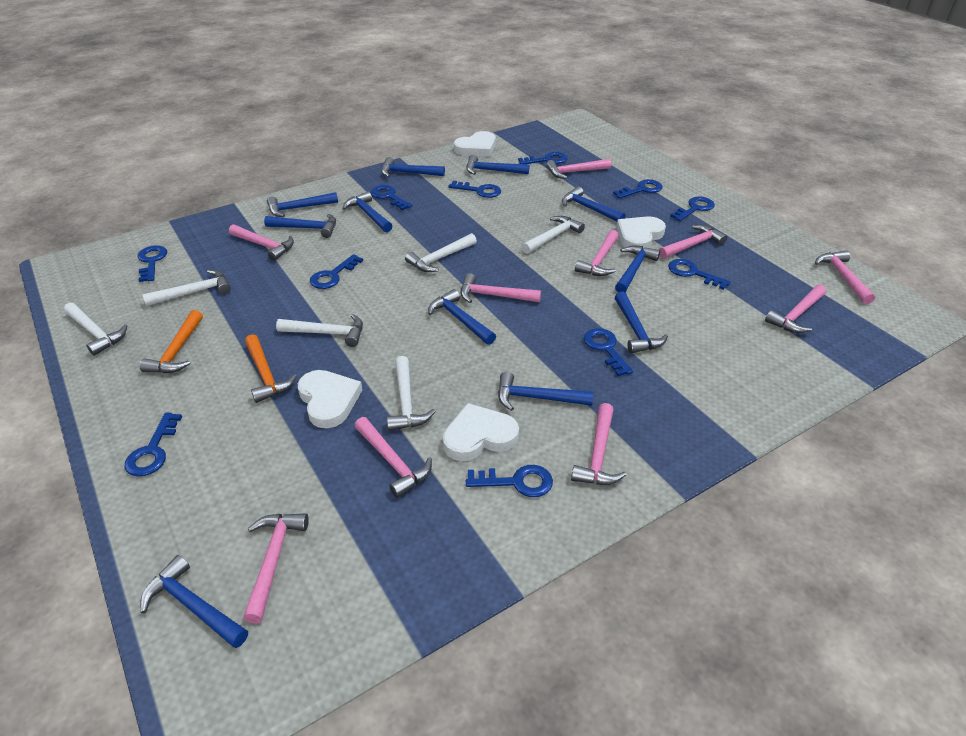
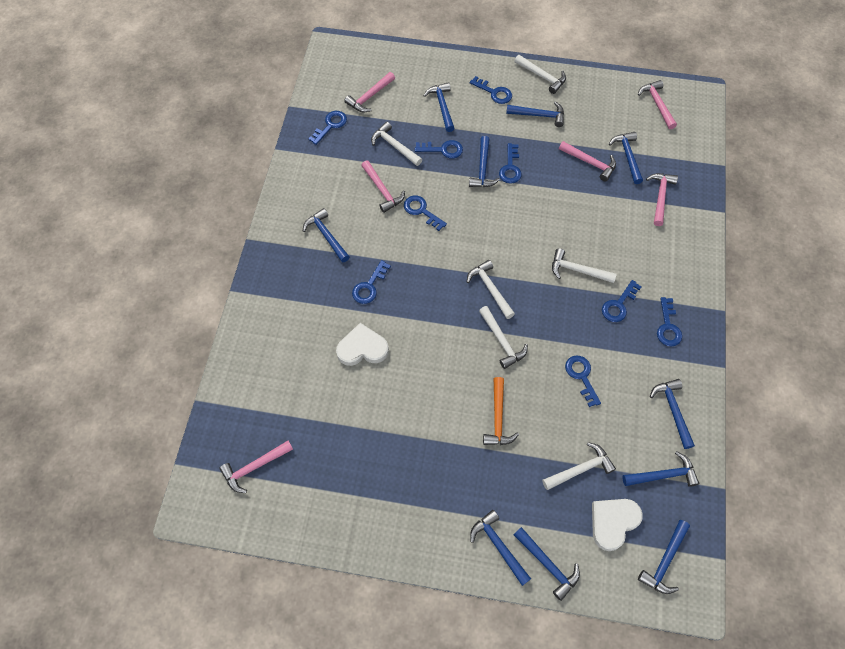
blue hammer: 11 -> 10
blue key: 11 -> 9
orange hammer: 2 -> 1
pink hammer: 10 -> 6
white heart: 4 -> 2

